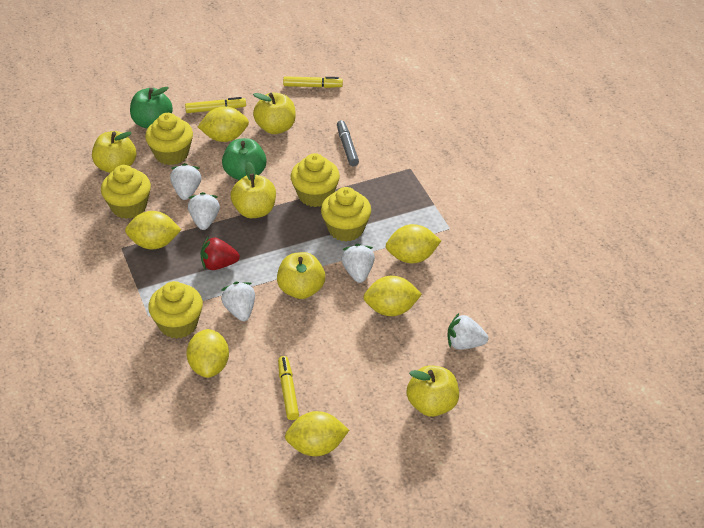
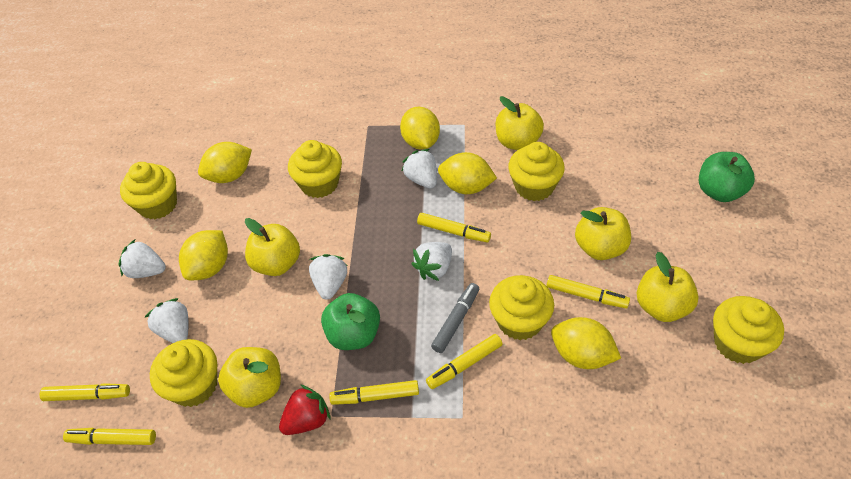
yellow cupcake: 5 -> 6
yellow lemon: 6 -> 5
yellow marker: 3 -> 6

